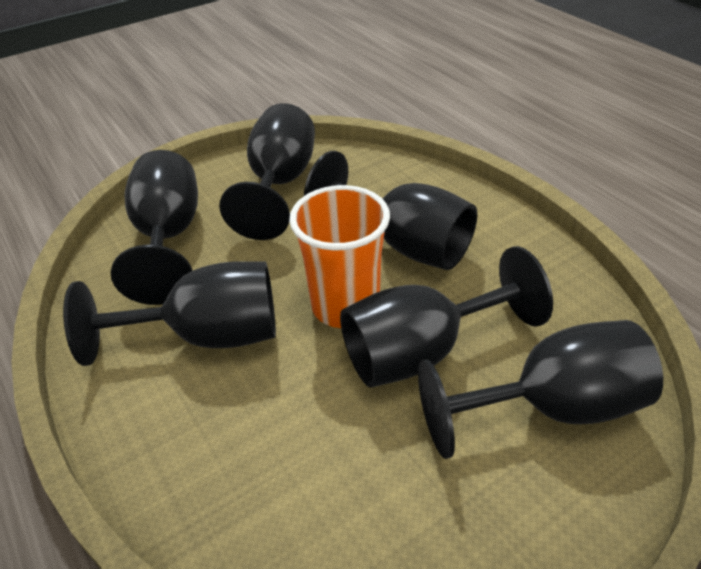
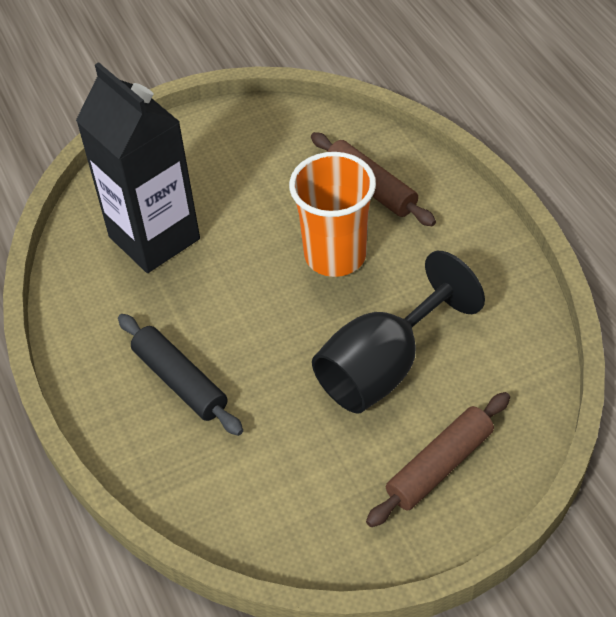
black carton: 0 -> 1
black goblet: 6 -> 1
black rolling pin: 0 -> 1
brown rolling pin: 0 -> 2

